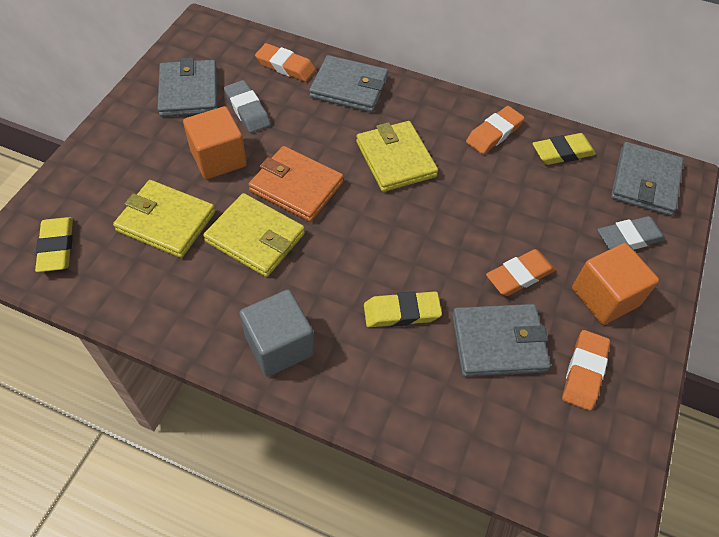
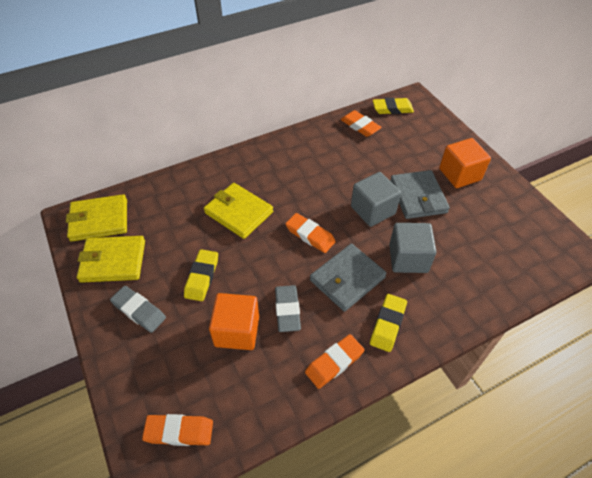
grey cube: 1 -> 2
grey wallet: 4 -> 2
orange wallet: 1 -> 0

